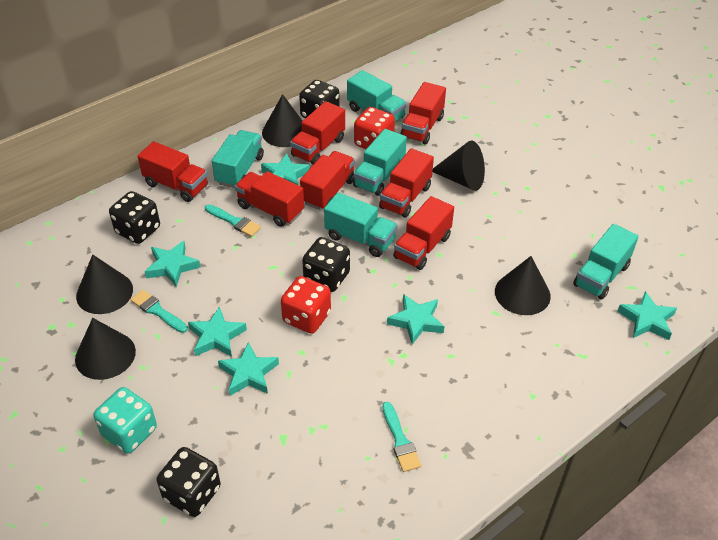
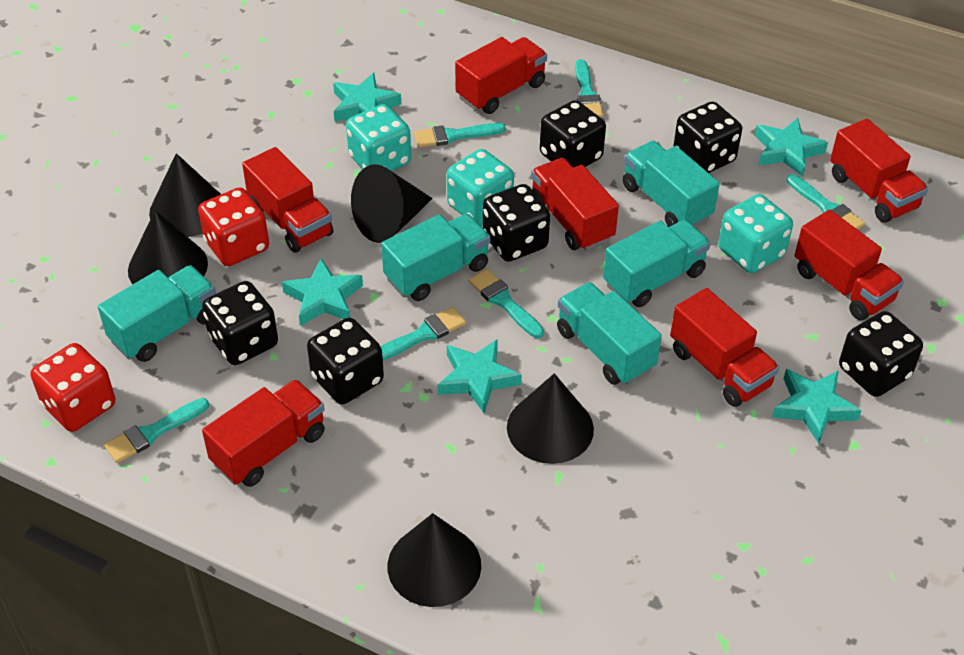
black dice: 4 -> 6
turquoise brush: 3 -> 6
turquoise dice: 1 -> 3
turquoise star: 6 -> 5

